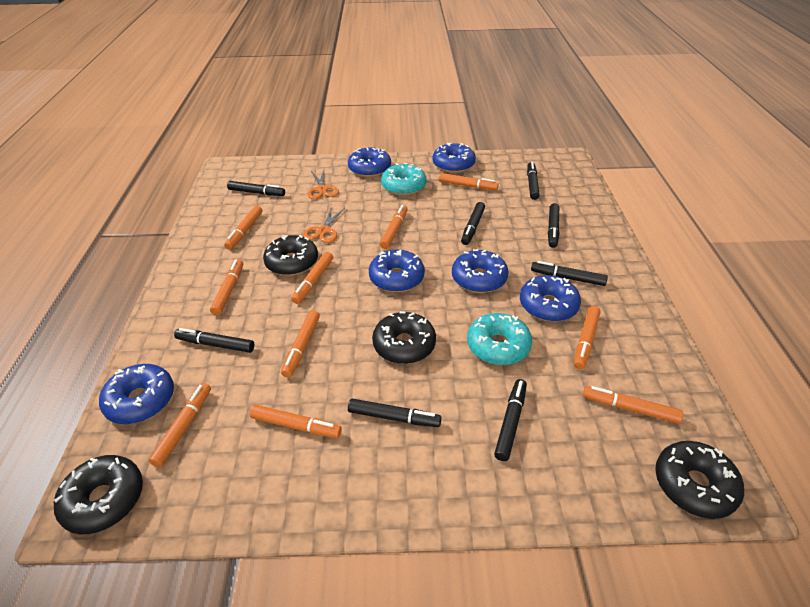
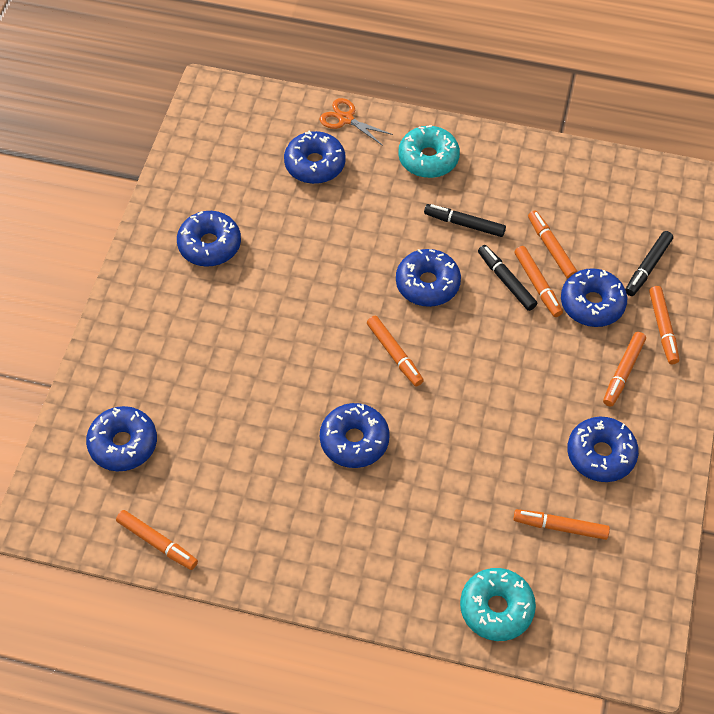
black donut: 4 -> 0
black marker: 8 -> 3
blue donut: 6 -> 7
orange marker: 10 -> 7
orange scissors: 2 -> 1

